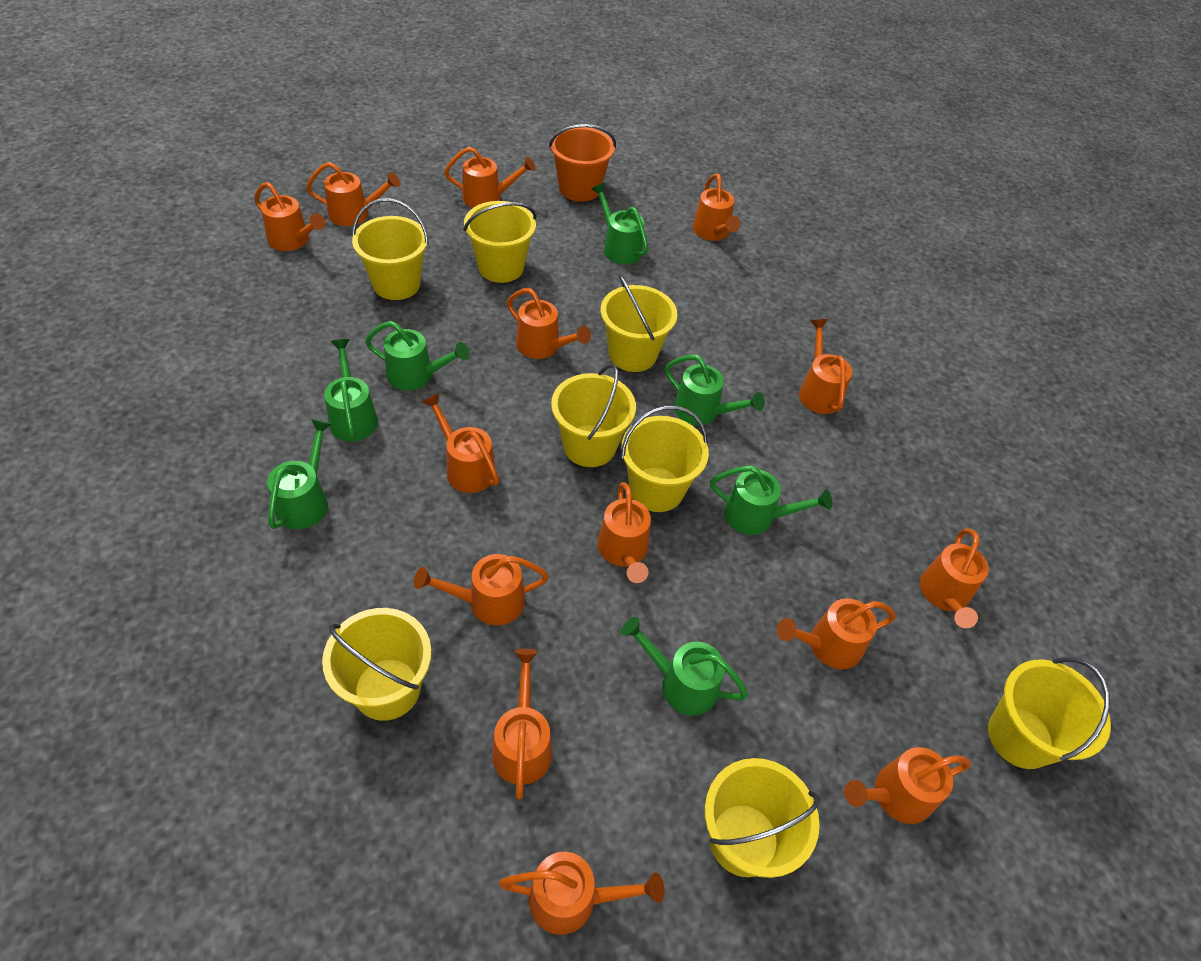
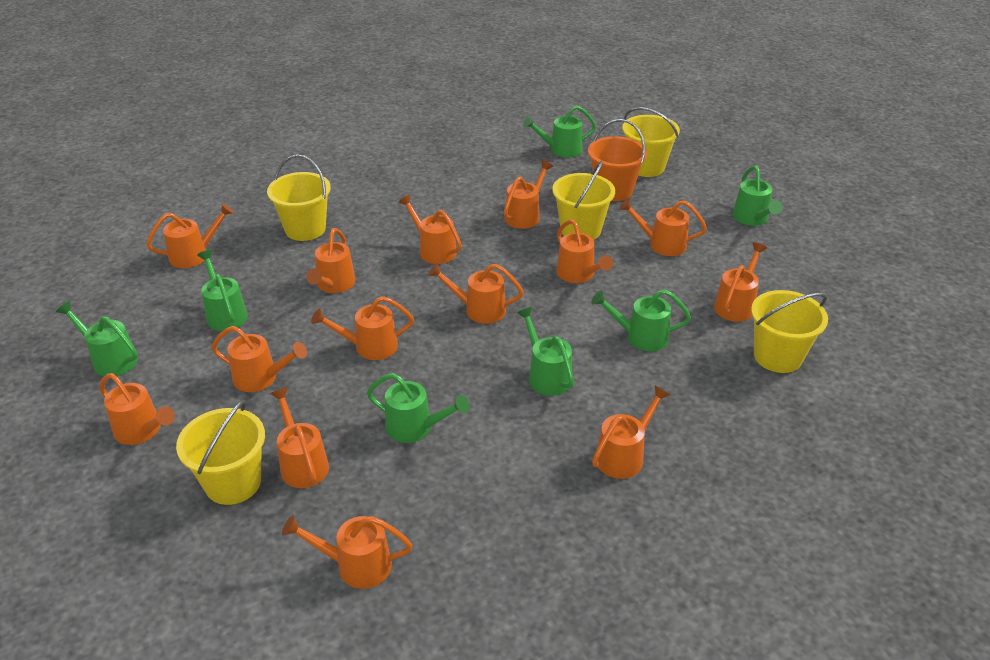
yellow bucket: 8 -> 5

